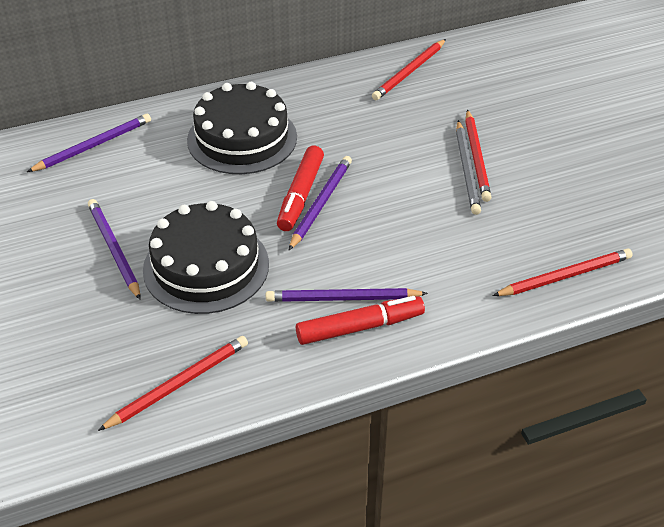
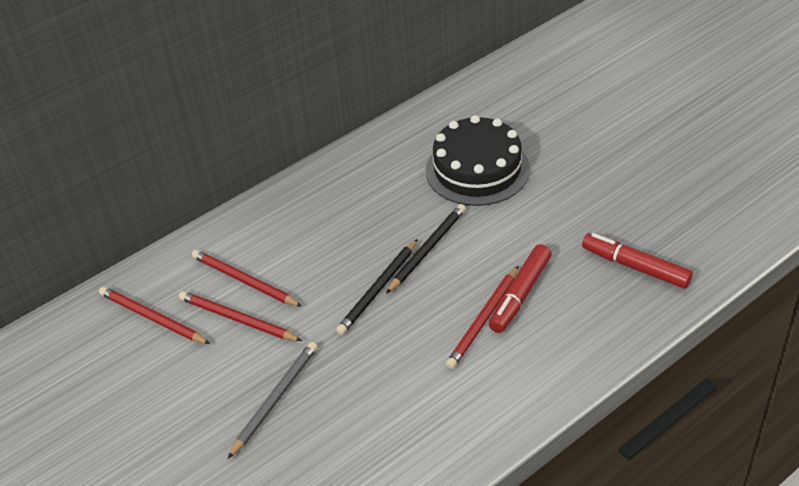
black cake: 2 -> 1
black pencil: 0 -> 2
purple pencil: 4 -> 0

